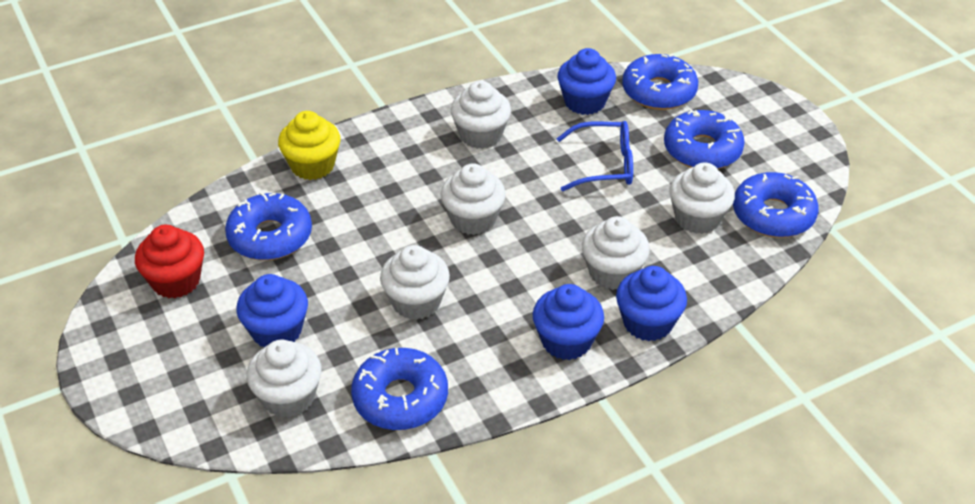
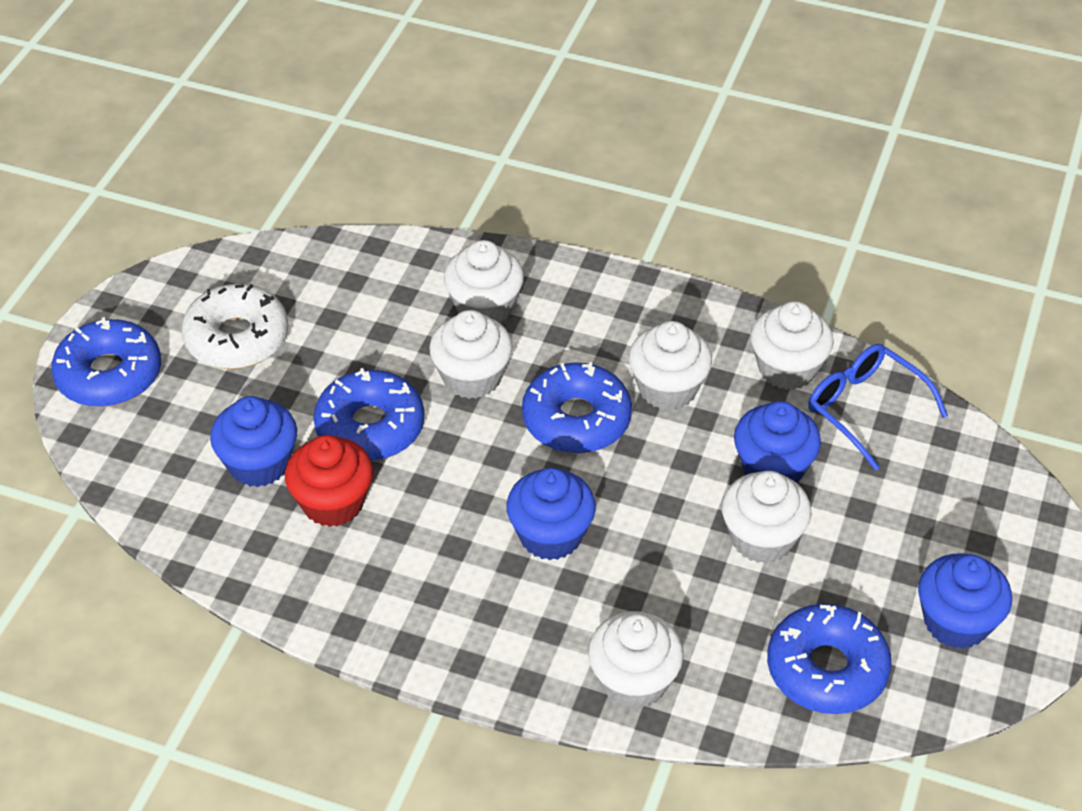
blue donut: 5 -> 4
white donut: 0 -> 1
yellow cupcake: 1 -> 0

